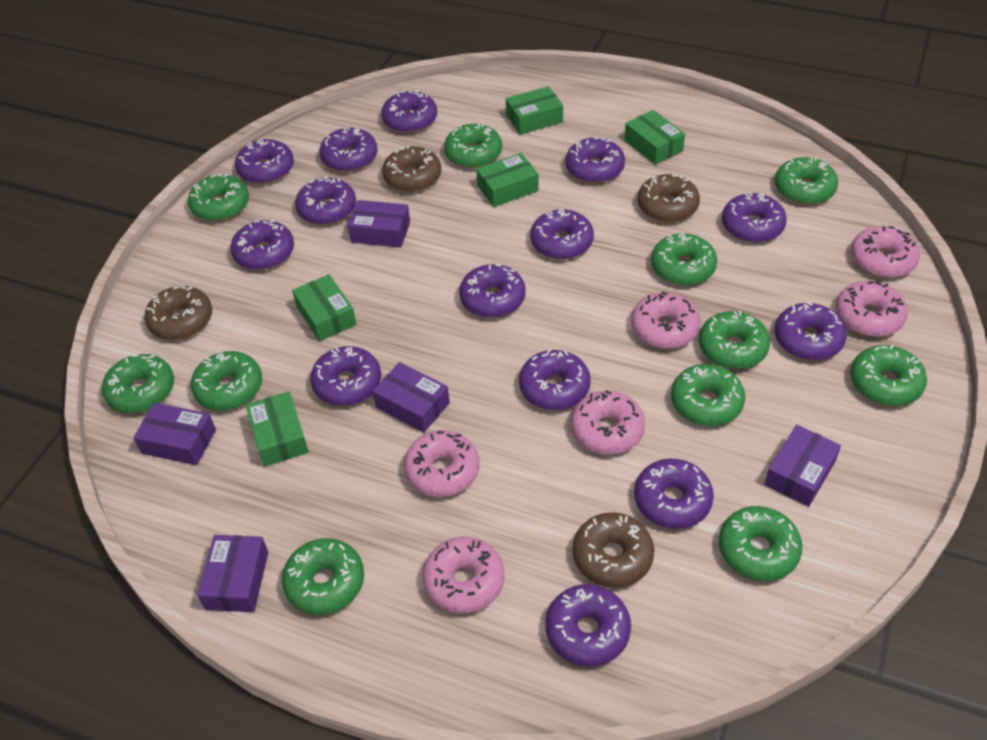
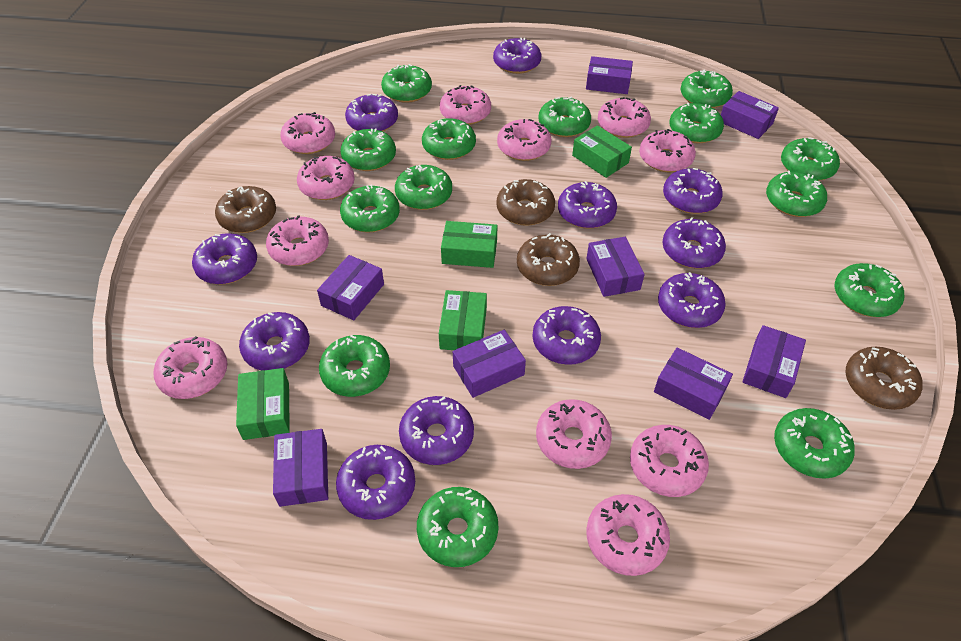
green box: 5 -> 4
green donut: 11 -> 14
pink donut: 6 -> 11
purple box: 5 -> 8
purple donut: 14 -> 11

